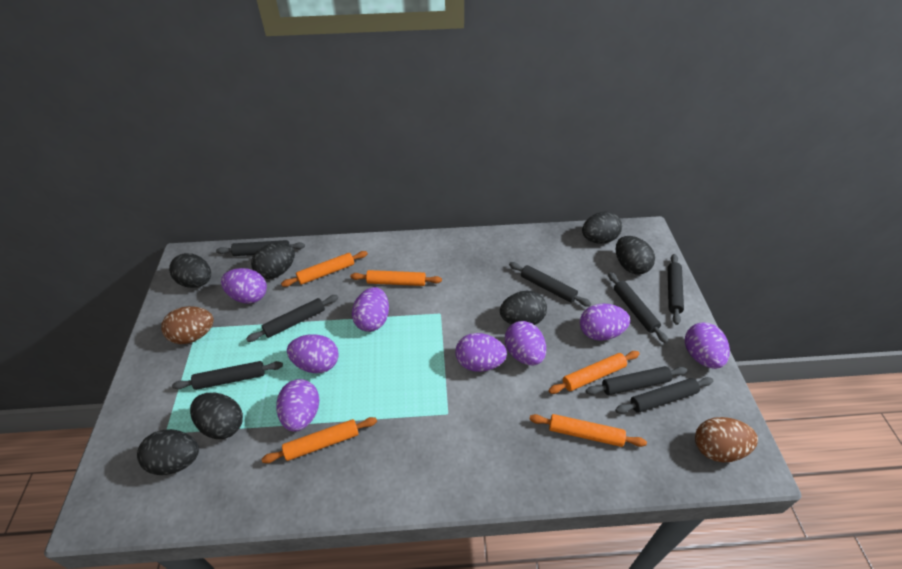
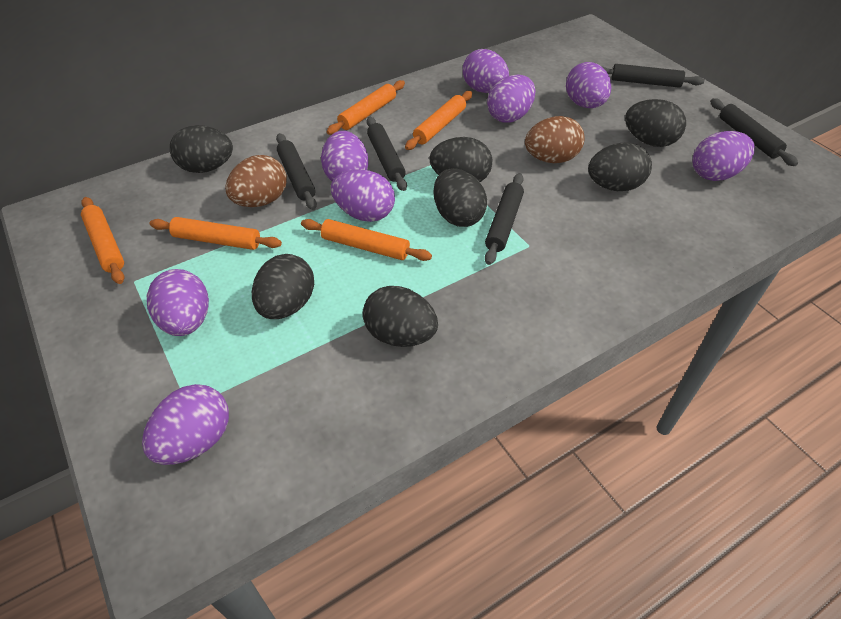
black rolling pin: 8 -> 5

